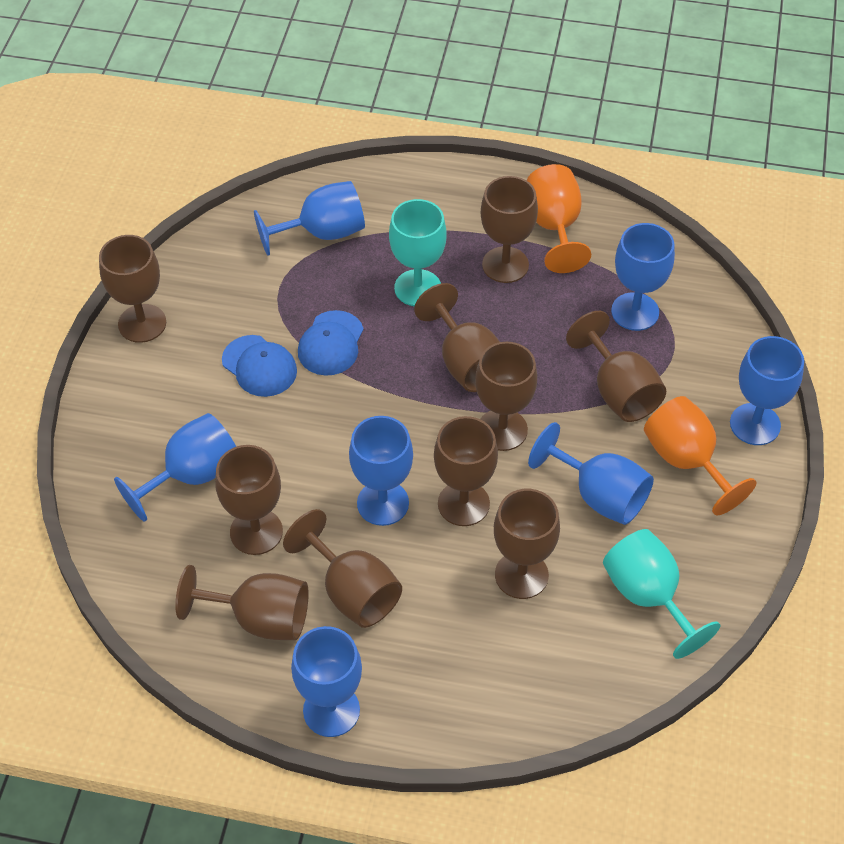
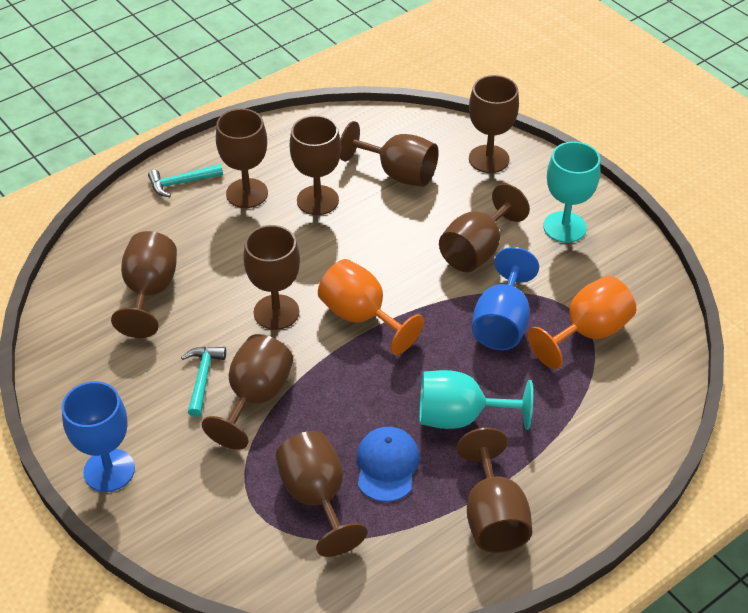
blue cap: 2 -> 1
blue goblet: 7 -> 2
turquoise hammer: 0 -> 2

